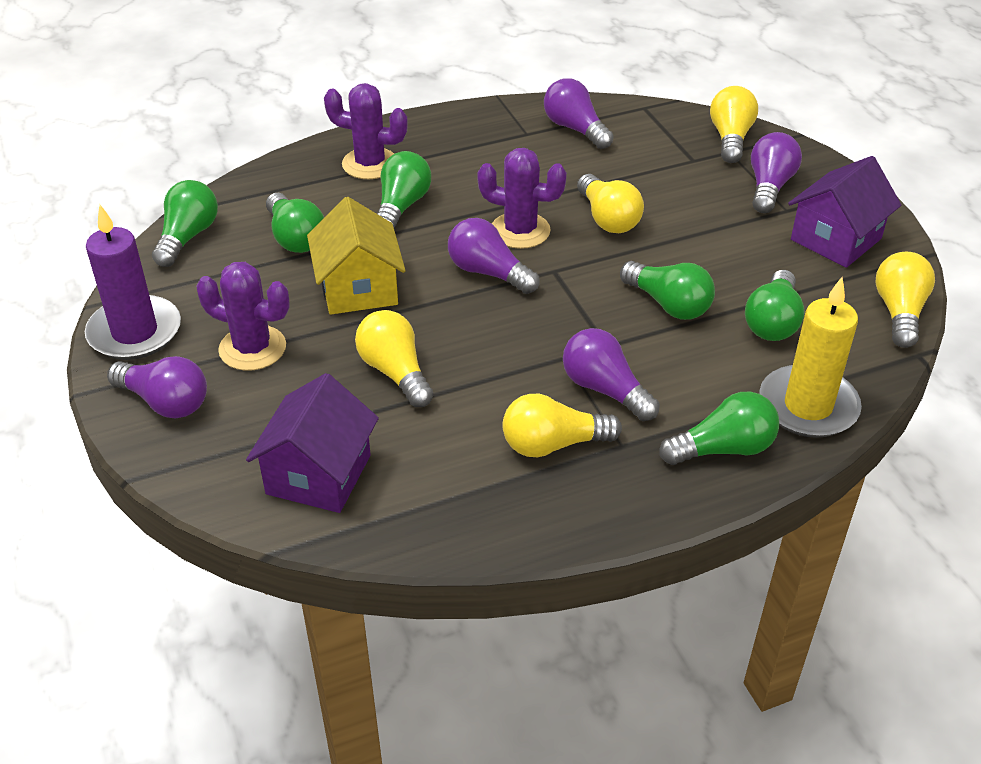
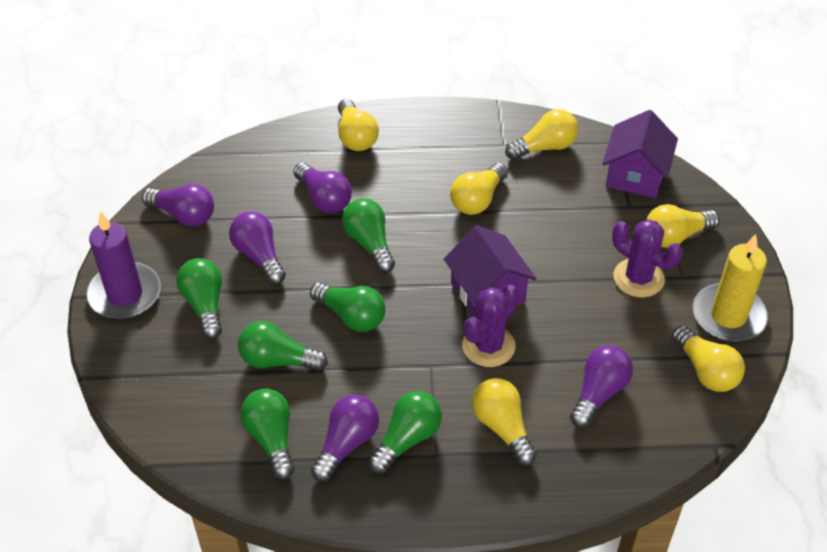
purple cactus: 3 -> 2
yellow house: 1 -> 0
yellow light bulb: 5 -> 6

